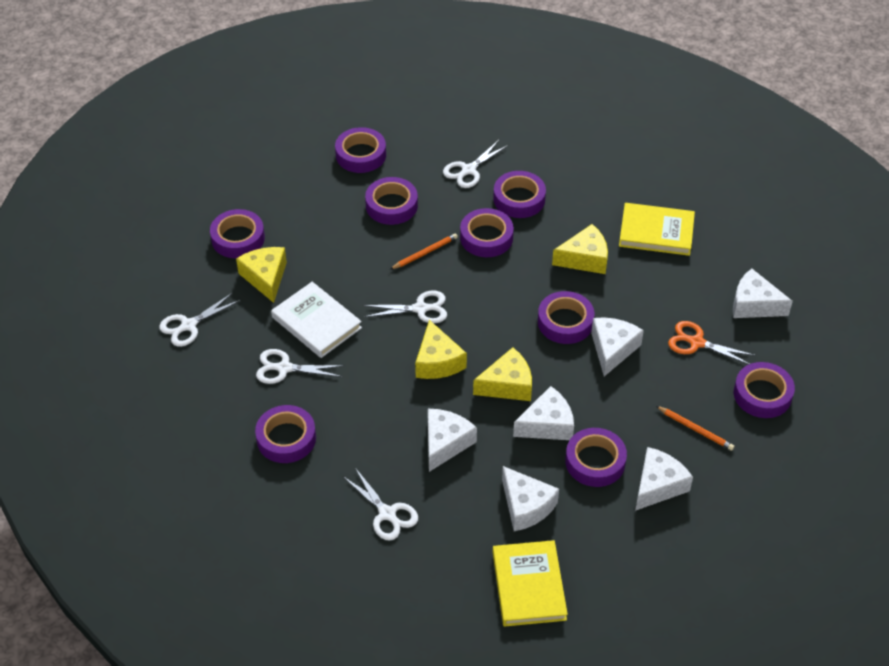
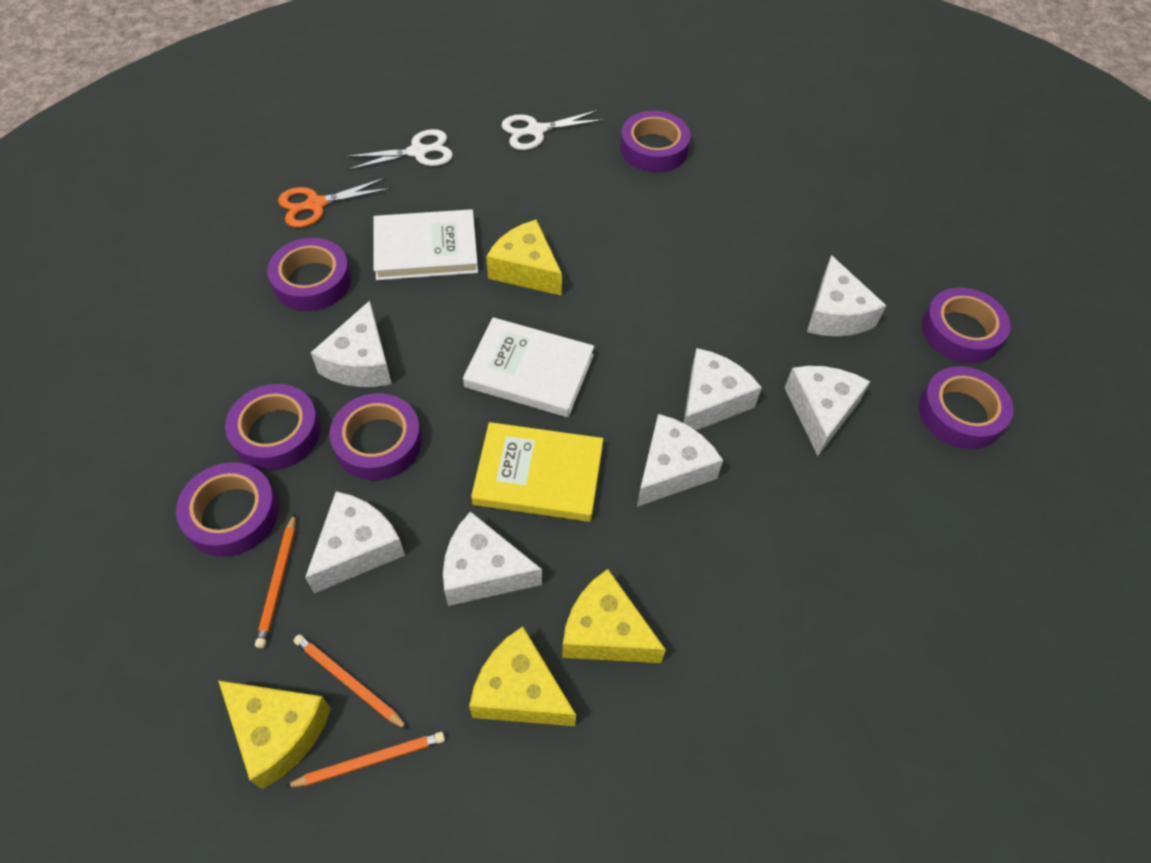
orange pencil: 2 -> 3
purple tape: 9 -> 7
white book: 1 -> 2
white cheese: 6 -> 7
white scissors: 5 -> 2
yellow book: 2 -> 1

